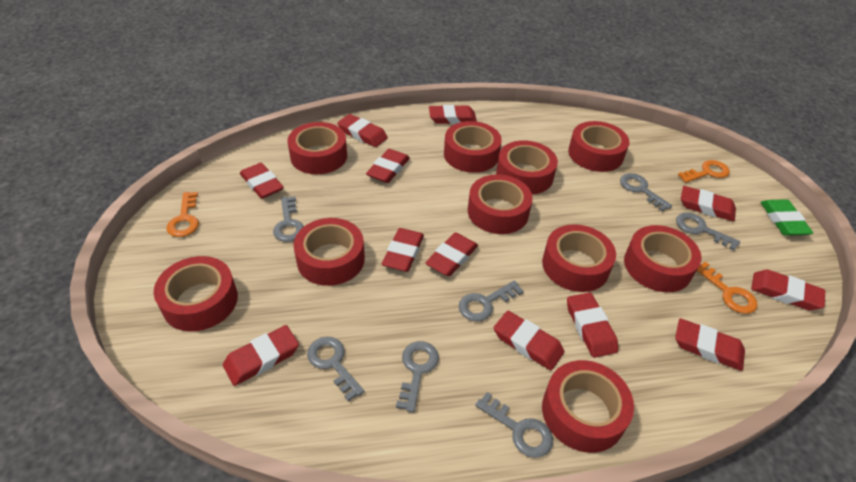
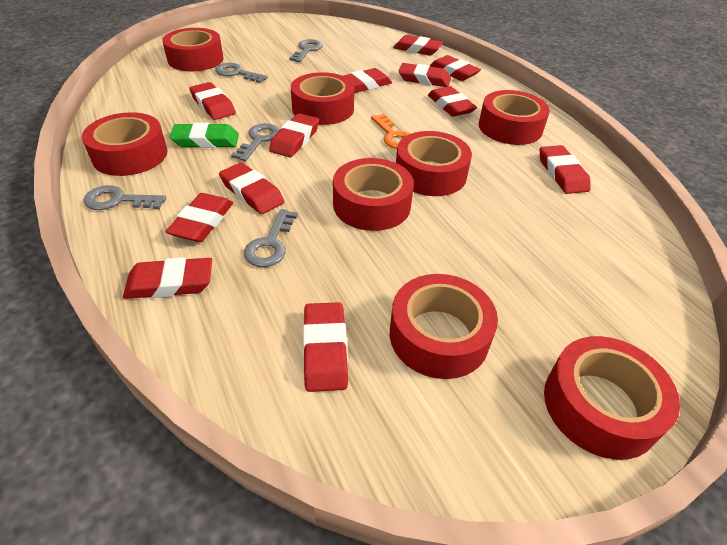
grey key: 7 -> 5
orange key: 3 -> 1
red tape: 10 -> 8

